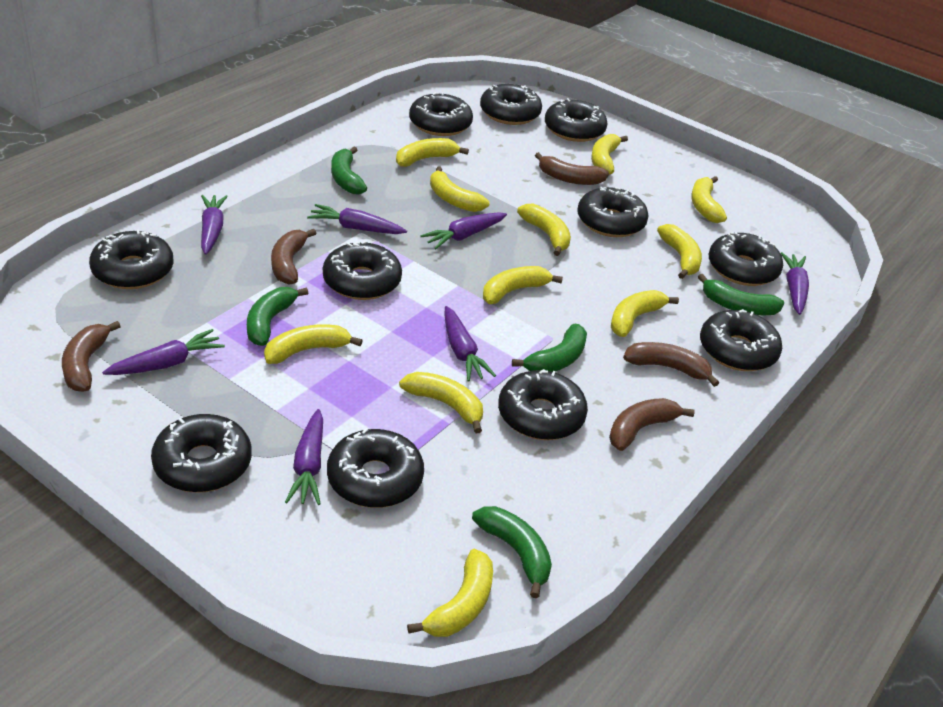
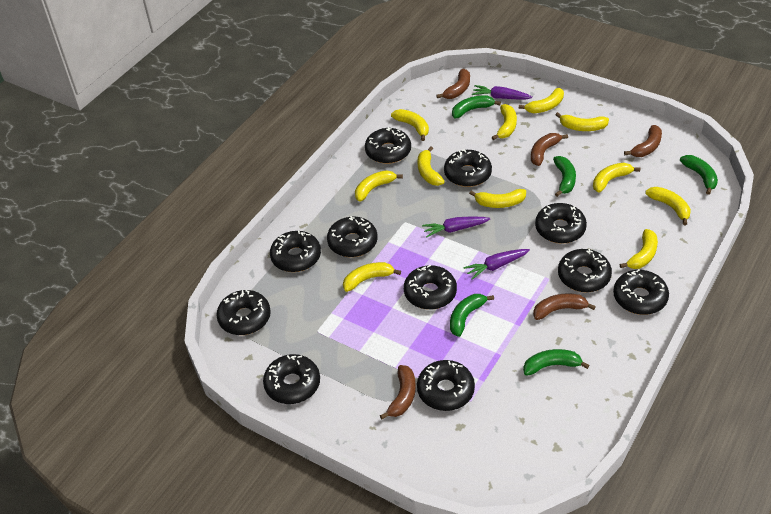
purple carrot: 7 -> 3

